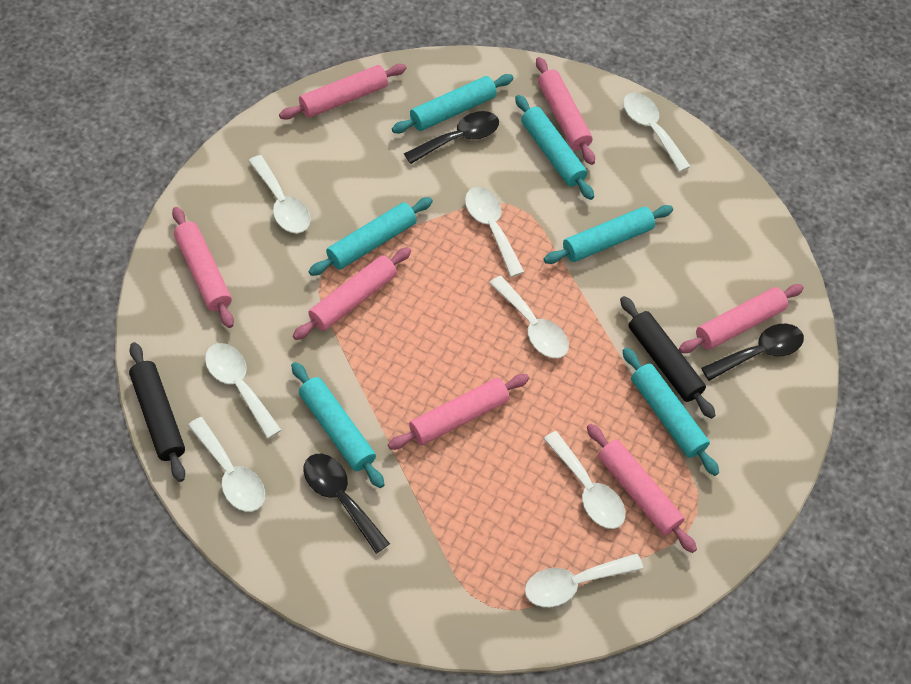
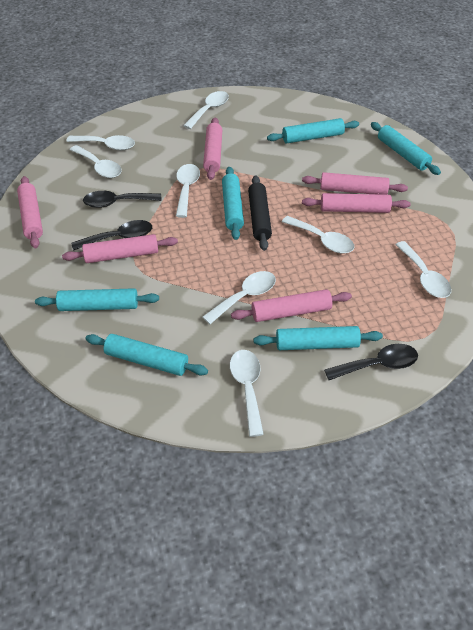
black rolling pin: 2 -> 1
pink rolling pin: 7 -> 6

